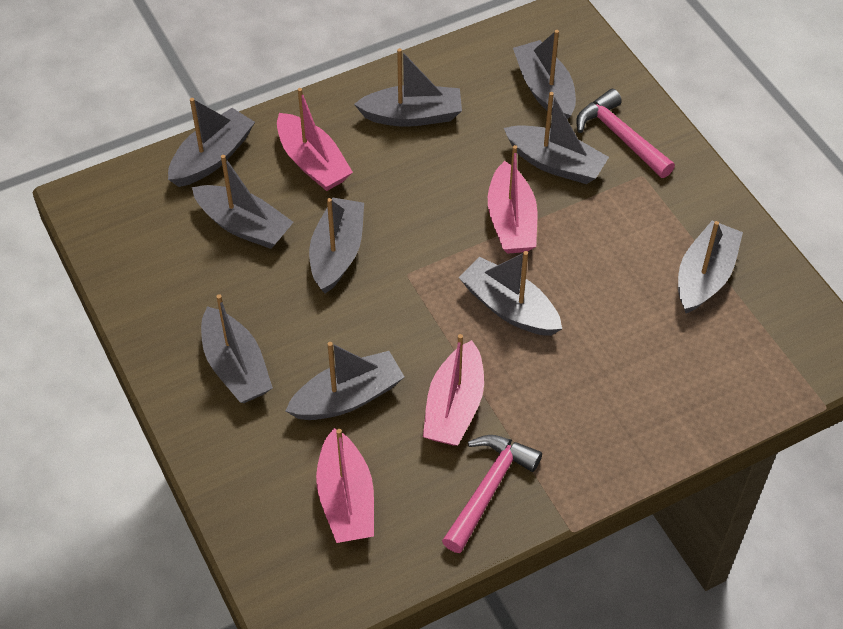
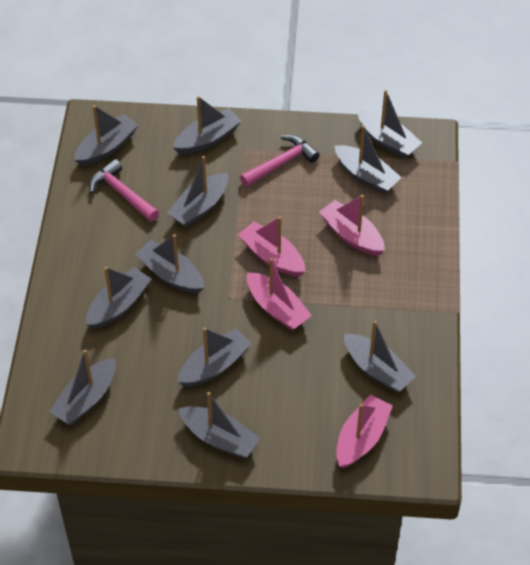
grey boat: 10 -> 11

